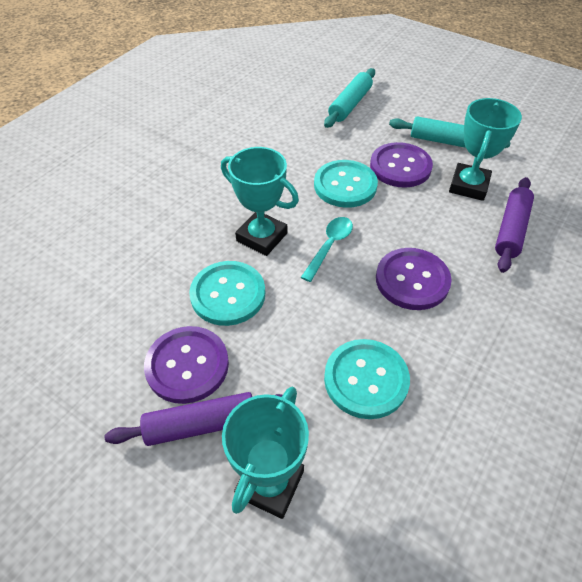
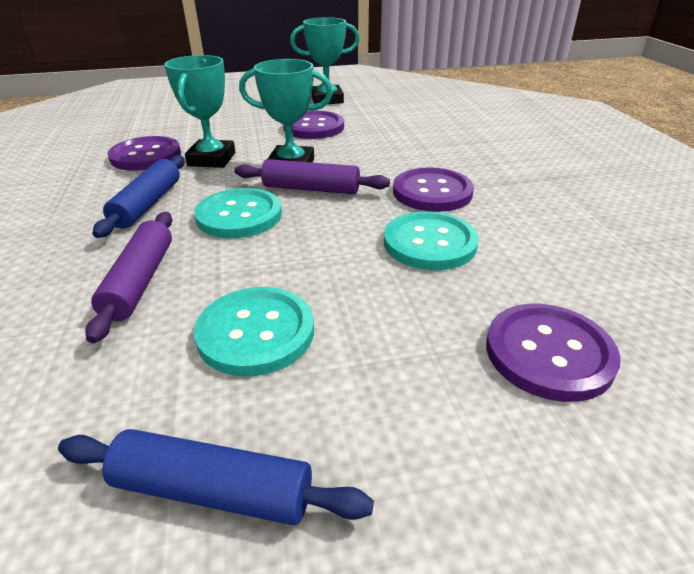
blue rolling pin: 0 -> 2
purple button: 3 -> 4
turquoise rolling pin: 2 -> 0
turquoise spoon: 1 -> 0

